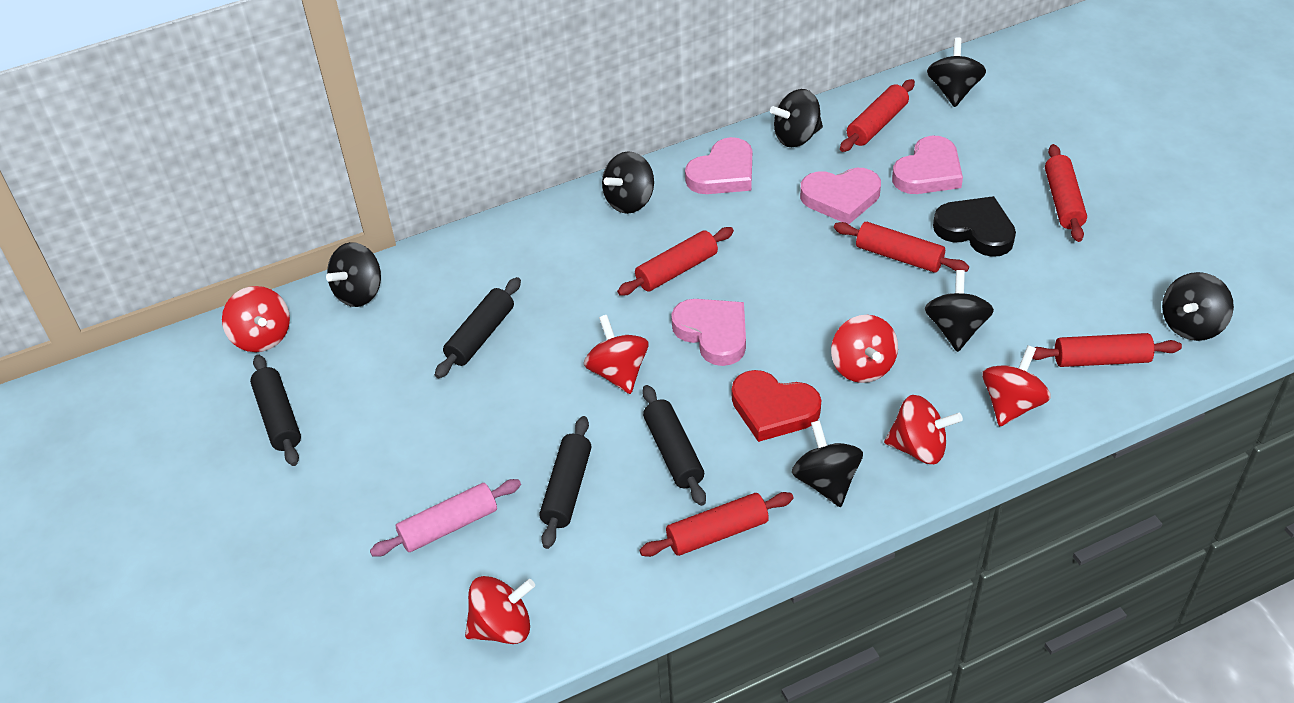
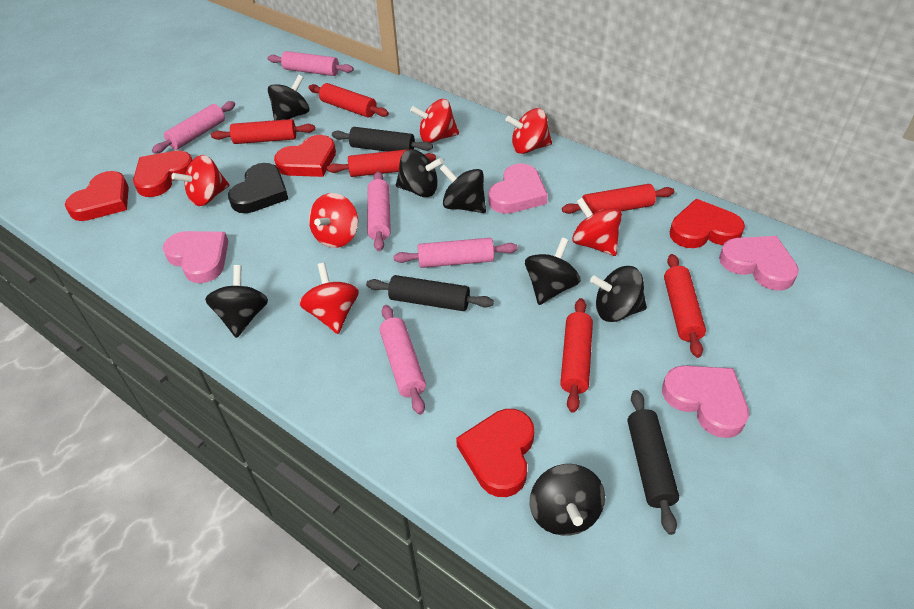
black rolling pin: 4 -> 3
pink rolling pin: 1 -> 5
red heart: 1 -> 5

